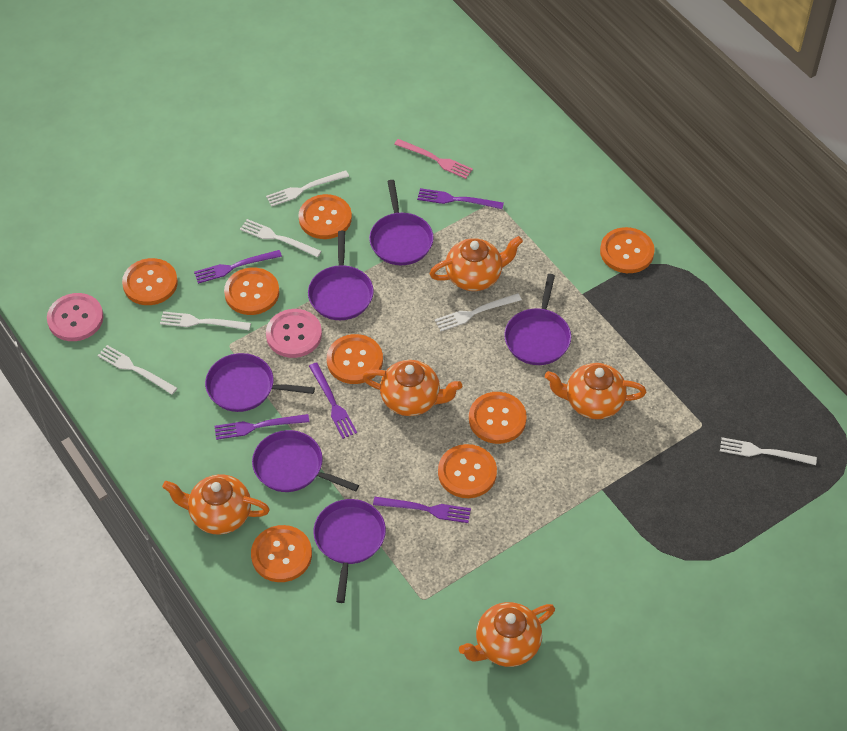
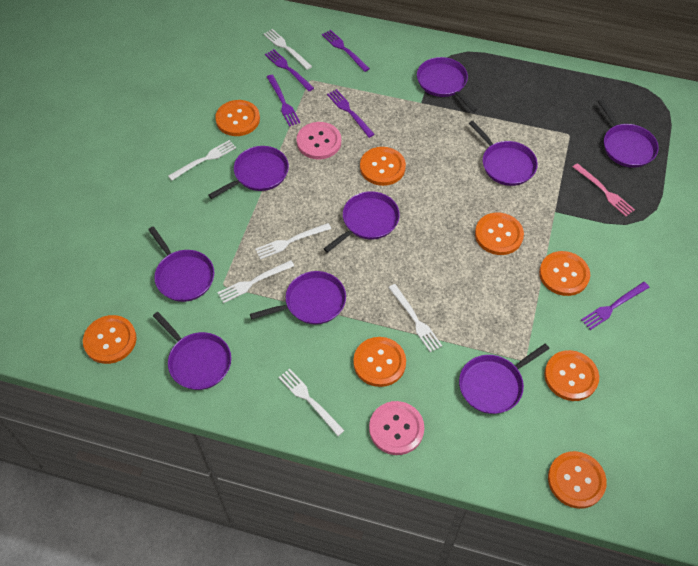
orange teapot: 5 -> 0
purple pan: 6 -> 9

